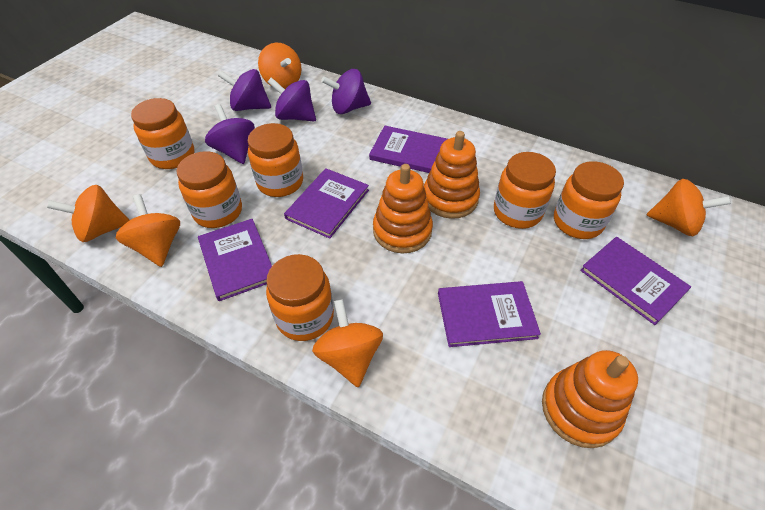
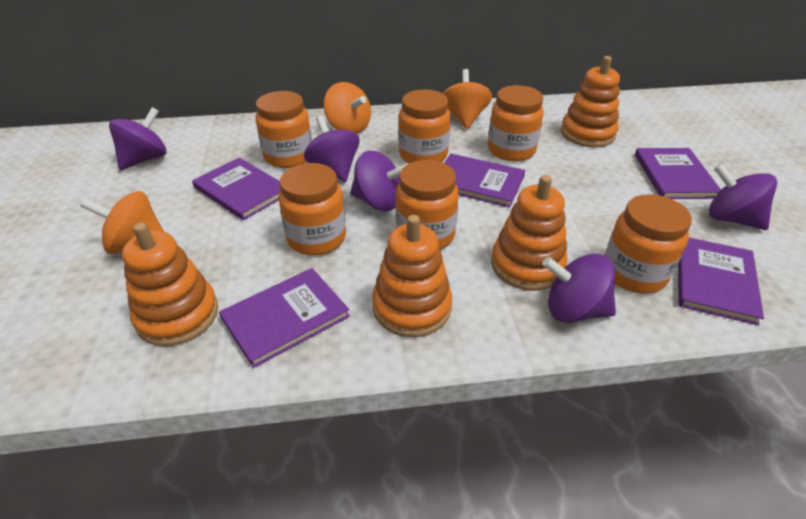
orange spinning top: 5 -> 3
orange stacking toy: 3 -> 4
purple spinning top: 4 -> 5

